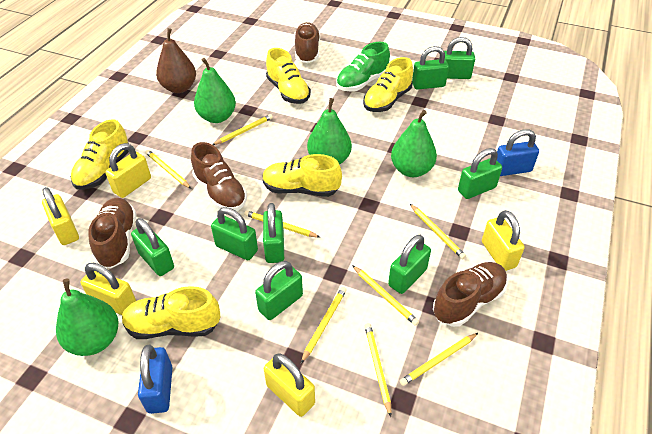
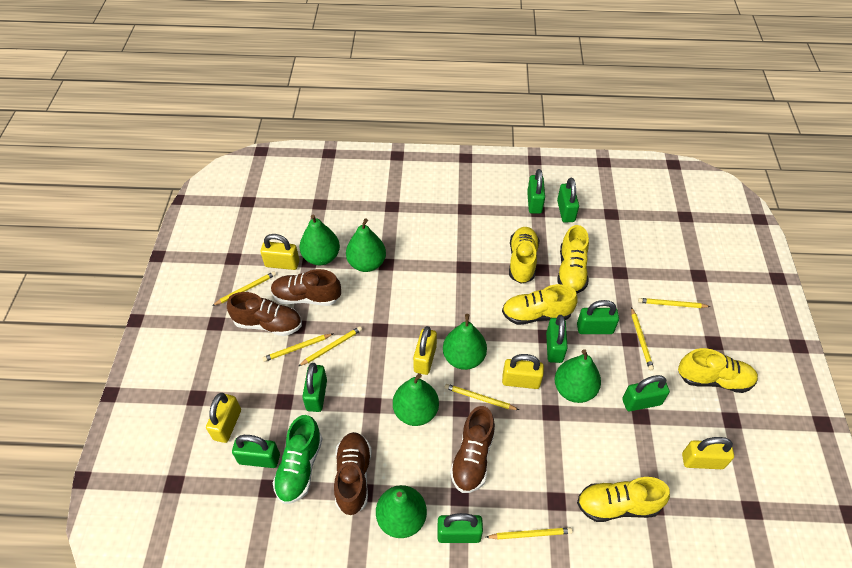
blue padlock: 2 -> 0
brown pear: 1 -> 0
green pear: 4 -> 6
yellow pencil: 8 -> 7

